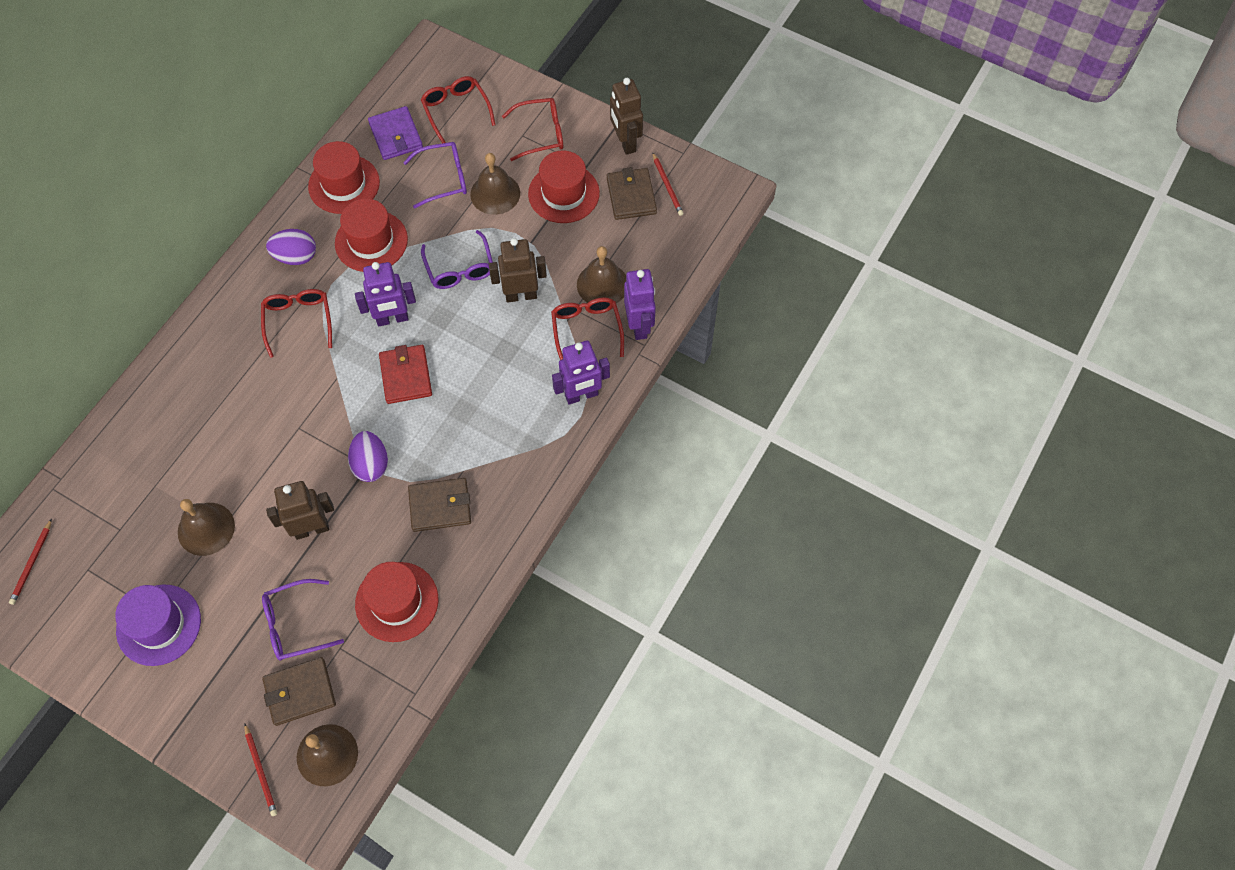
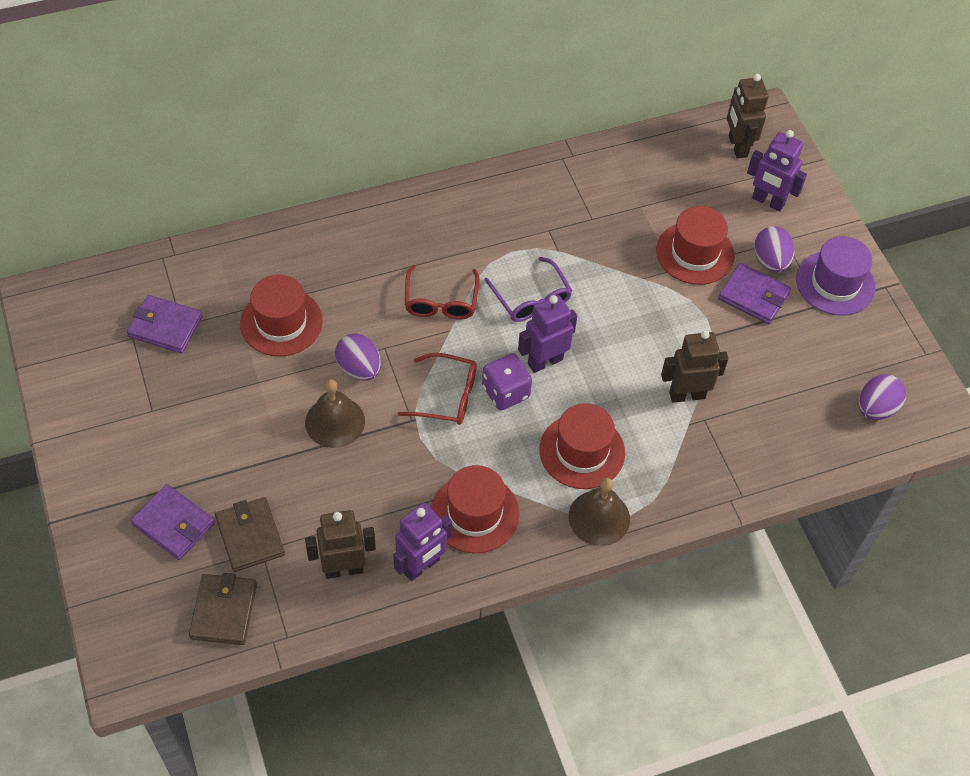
brown bell: 4 -> 2
brown wallet: 3 -> 2
purple dice: 0 -> 1
purple egg: 2 -> 3
purple glasses: 3 -> 1
purple wallet: 1 -> 3
red glasses: 4 -> 2
red pencil: 3 -> 0
red wallet: 1 -> 0

